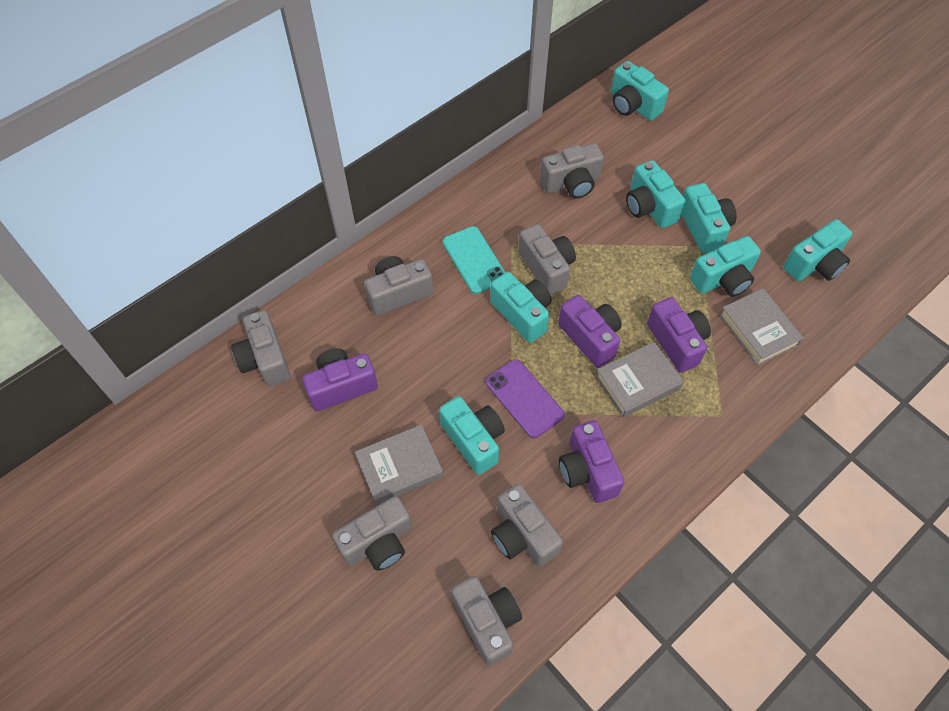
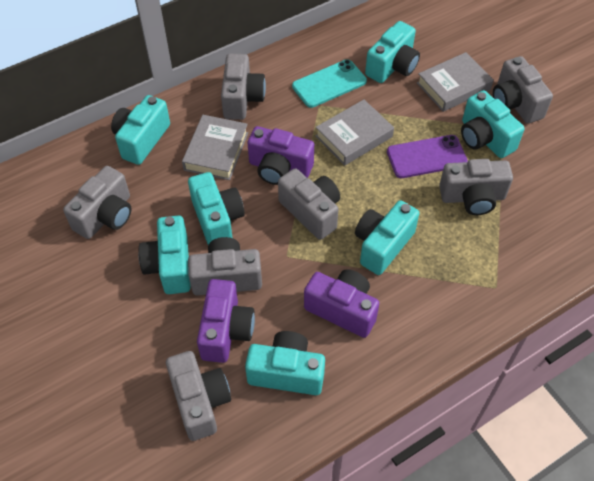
purple camera: 4 -> 3

